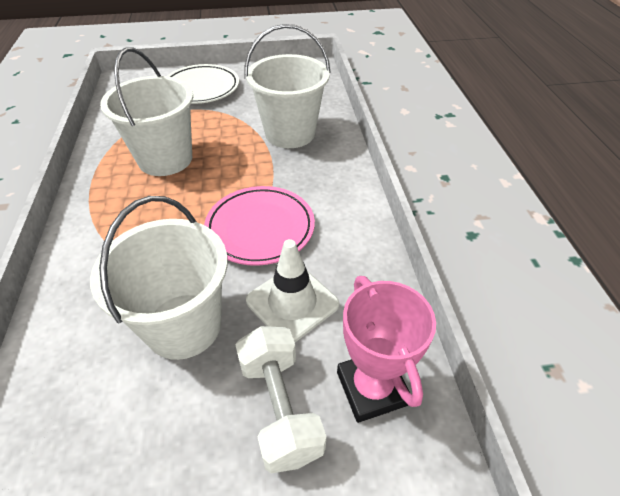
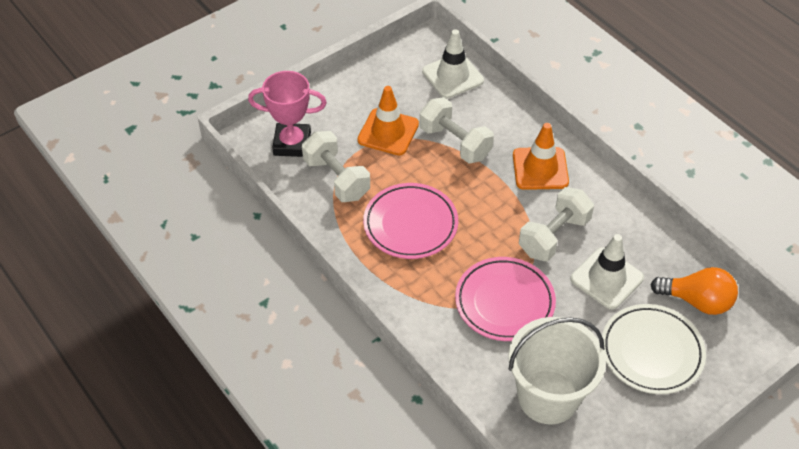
orange light bulb: 0 -> 1
orange traffic cone: 0 -> 2
pink plate: 1 -> 2
white bucket: 3 -> 1
white dumbbell: 1 -> 3
white traffic cone: 1 -> 2

